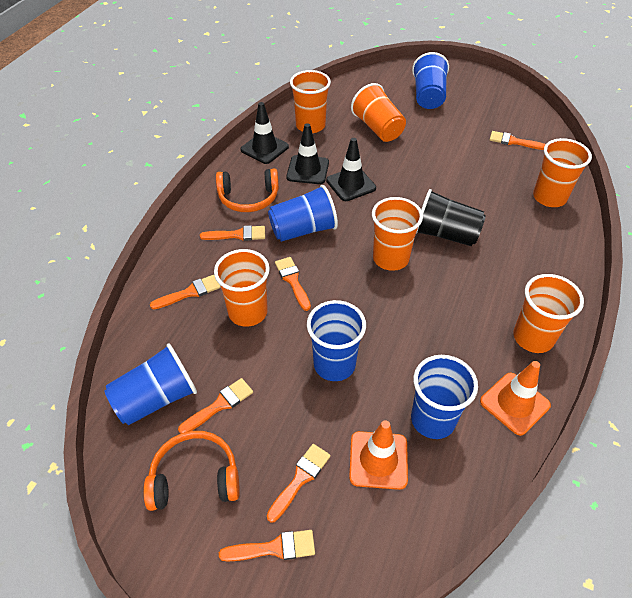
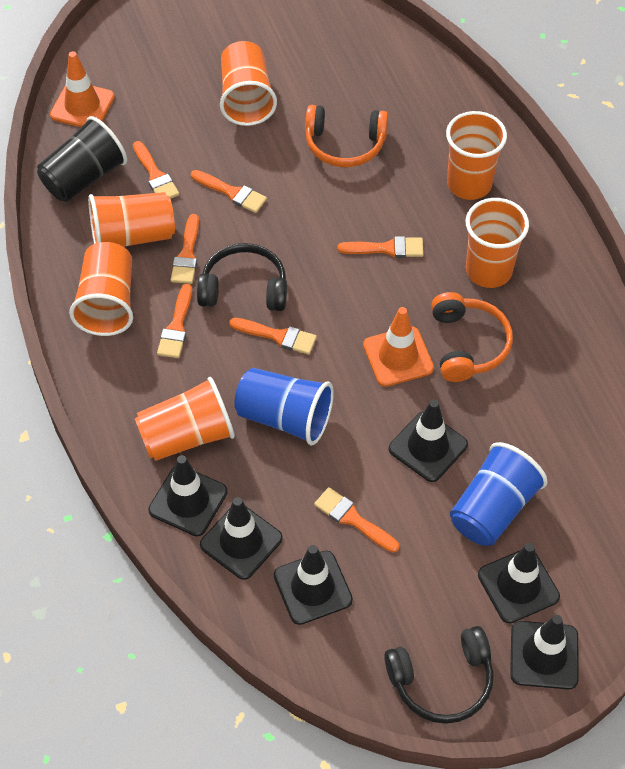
black headphones: 0 -> 2
black traffic cone: 3 -> 6
blue cup: 5 -> 2

